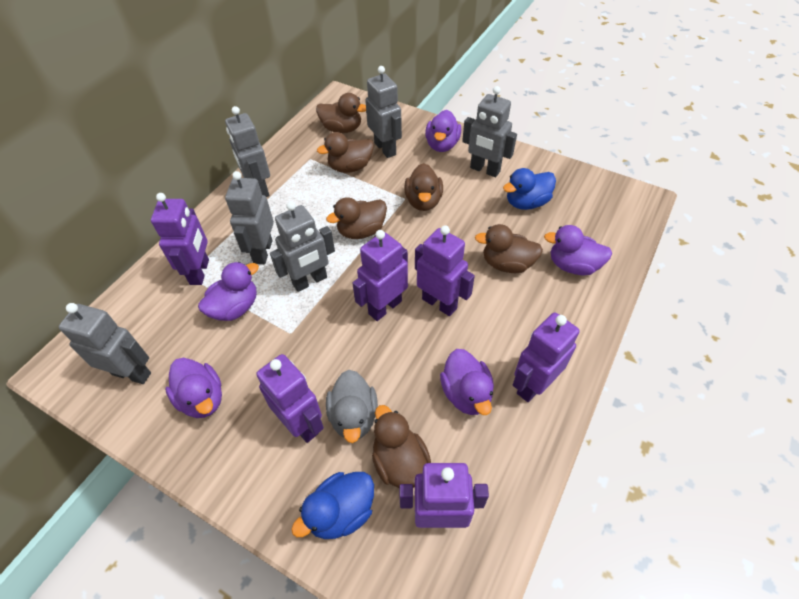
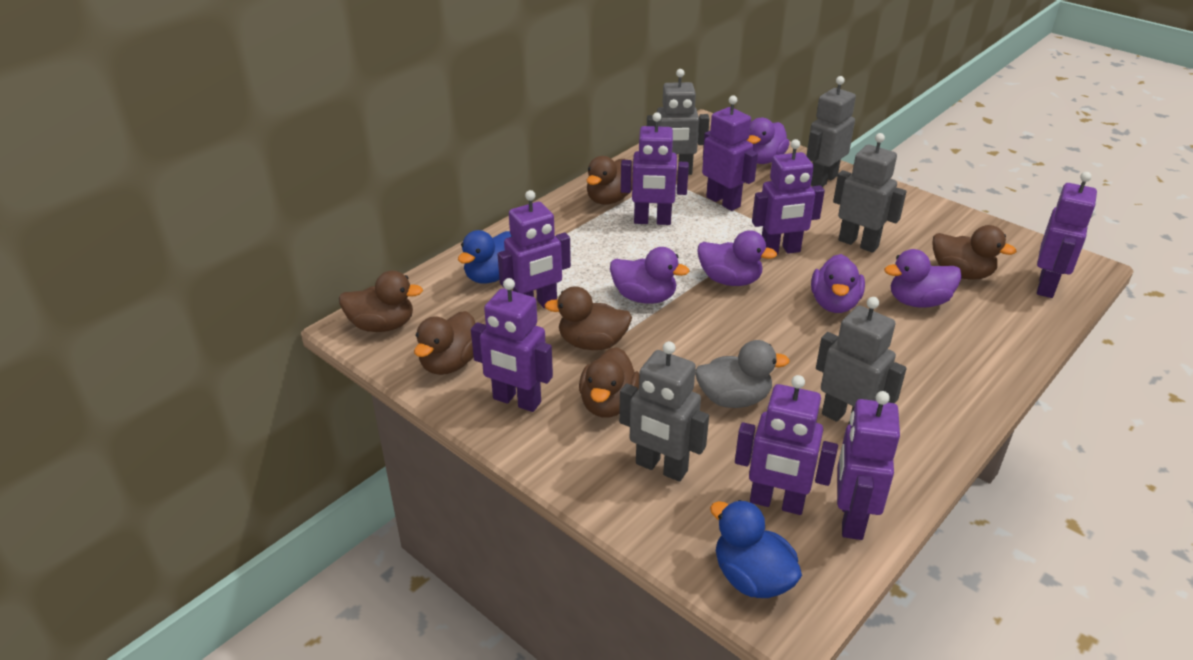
grey robot: 6 -> 5
purple robot: 6 -> 8

